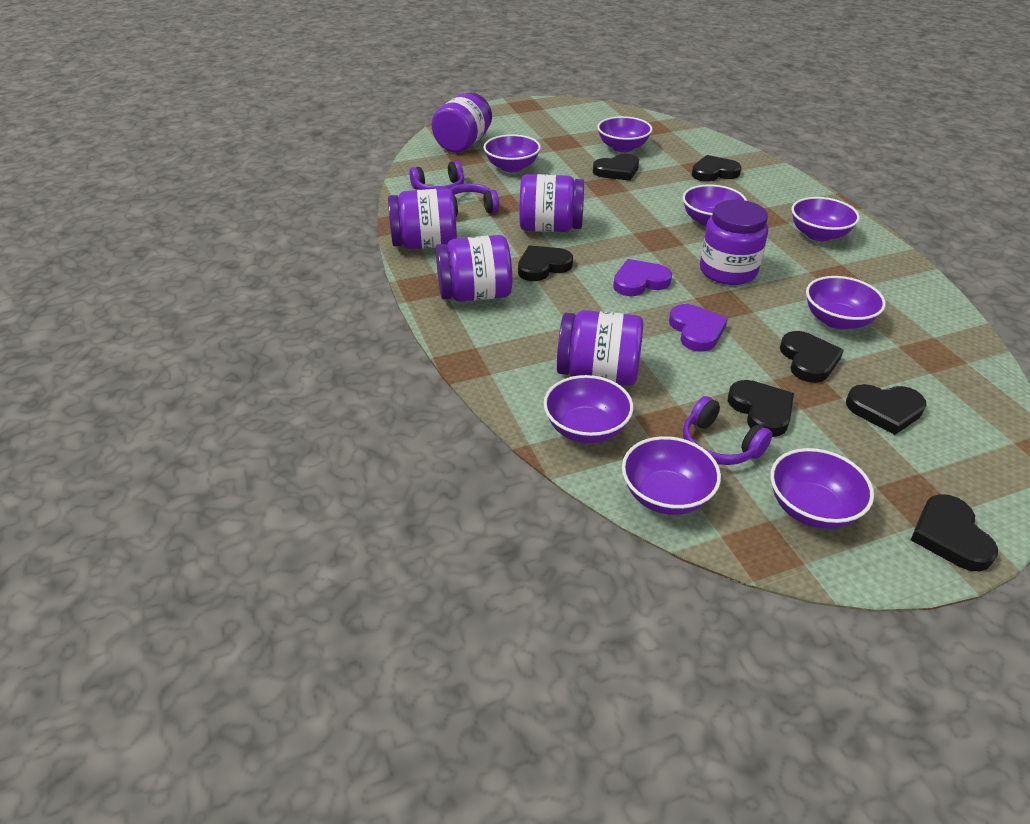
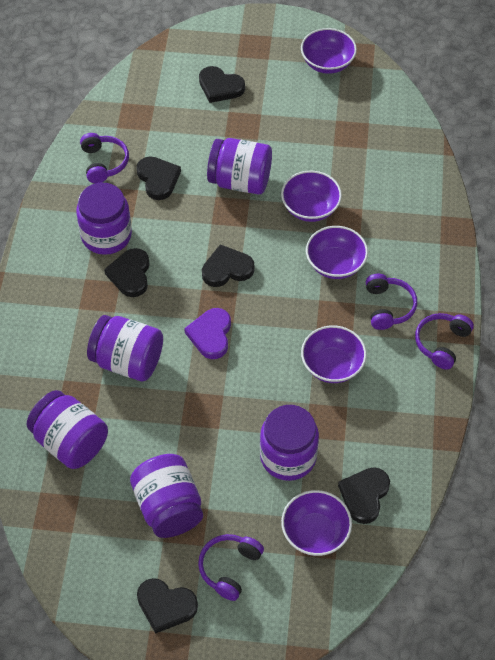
black heart: 7 -> 6
purple bowl: 8 -> 5
purple headphones: 3 -> 4
purple heart: 2 -> 1

